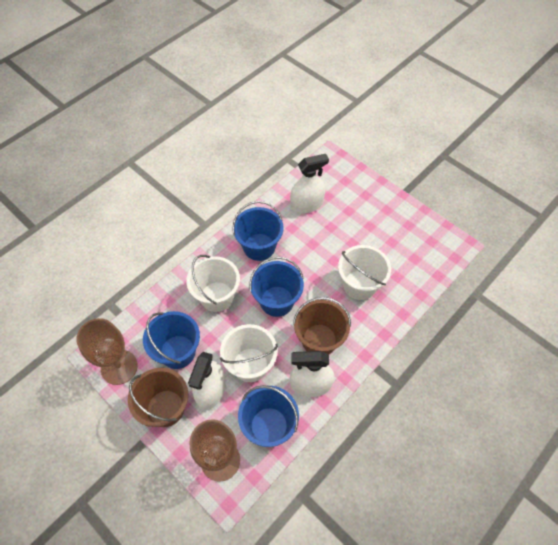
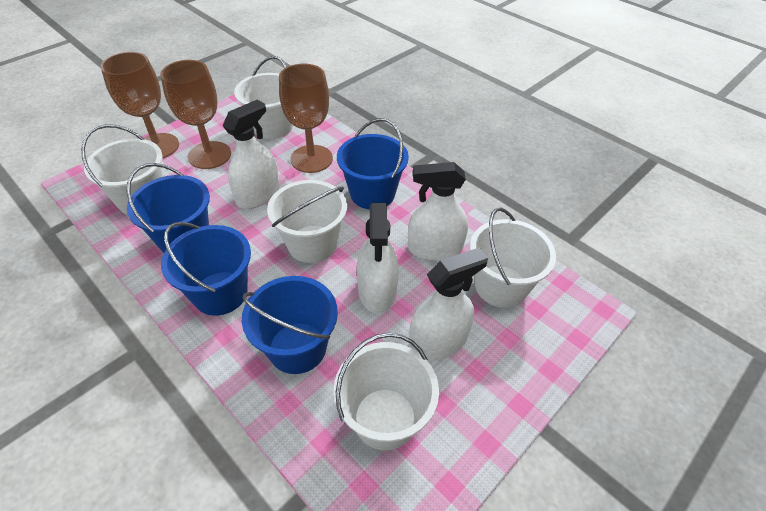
brown bucket: 2 -> 0
brown goblet: 2 -> 3
white bucket: 3 -> 5
white spray bottle: 3 -> 4

